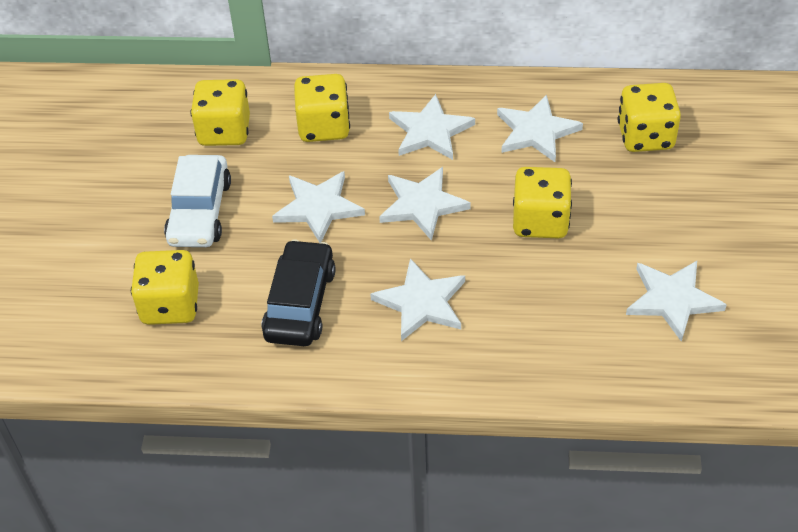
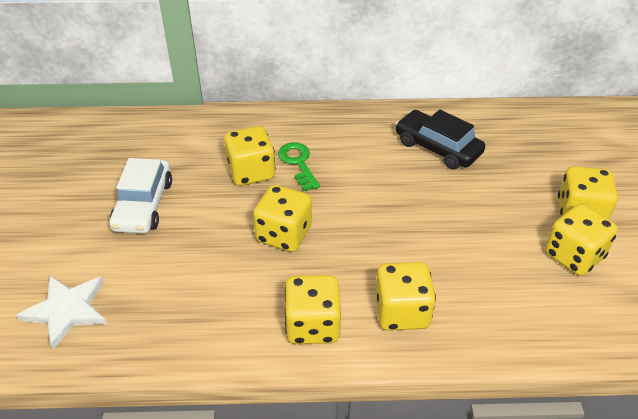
green key: 0 -> 1
white star: 6 -> 1
yellow dice: 5 -> 6

